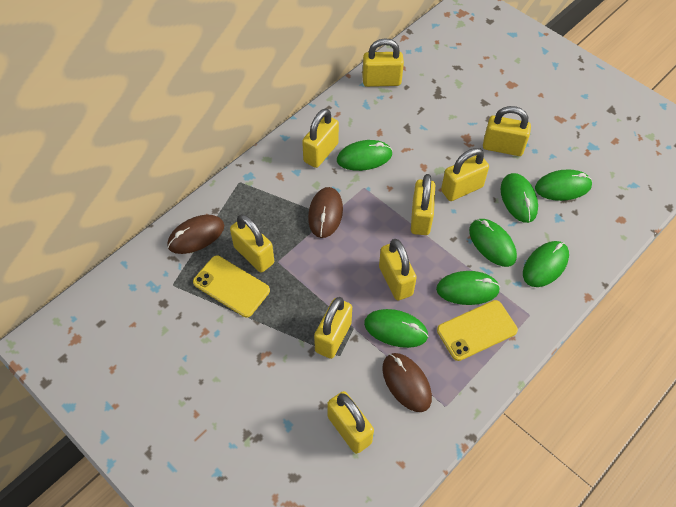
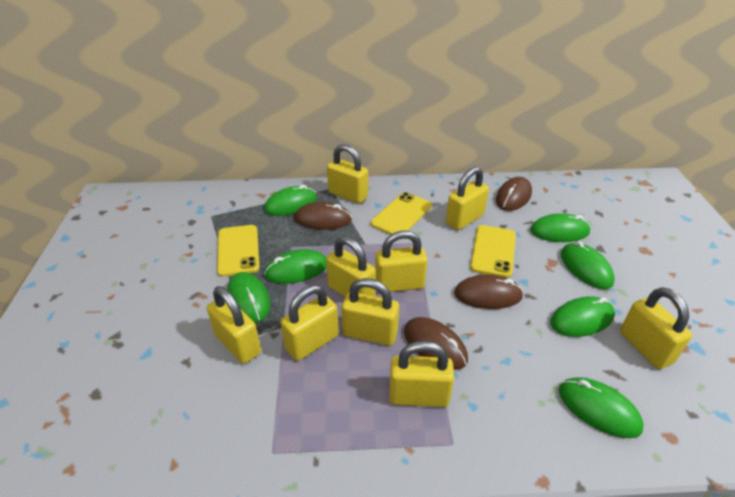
brown mouse: 3 -> 4
yellow phone: 2 -> 3

